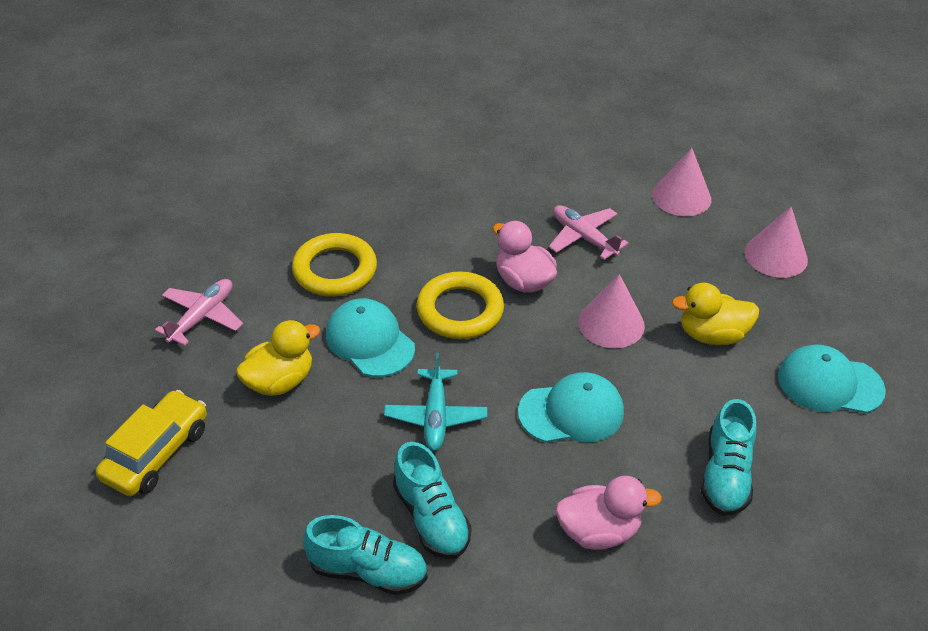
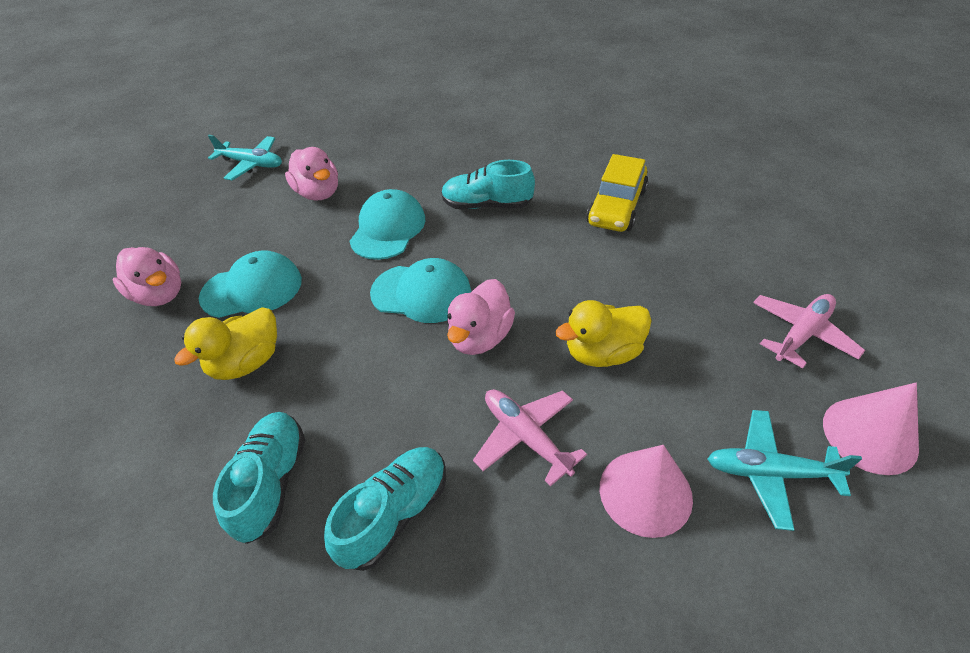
pink cone: 3 -> 2
pink duck: 2 -> 3
turquoise plane: 1 -> 2
yellow ring: 2 -> 0

